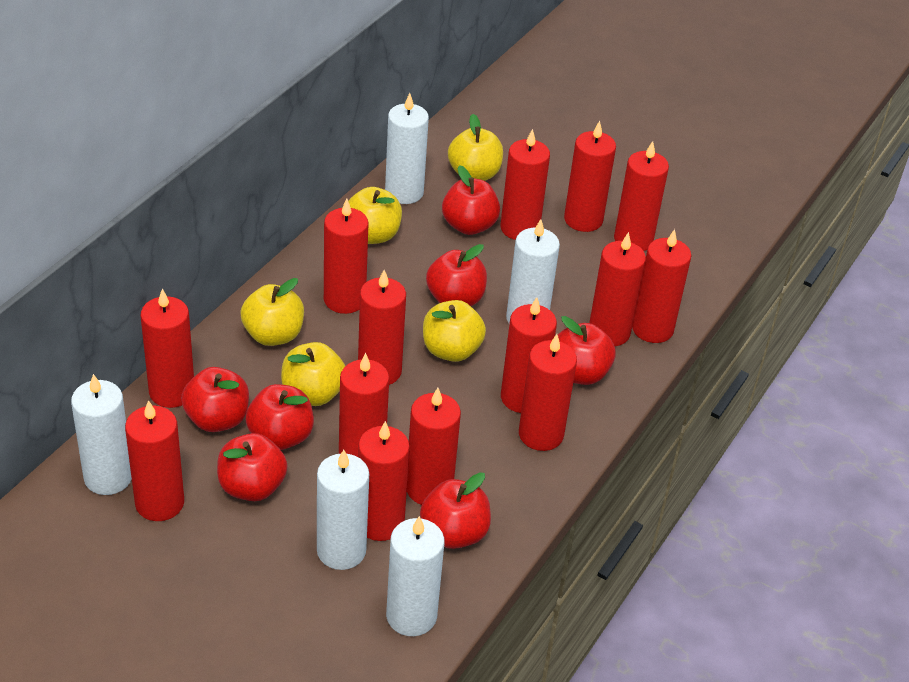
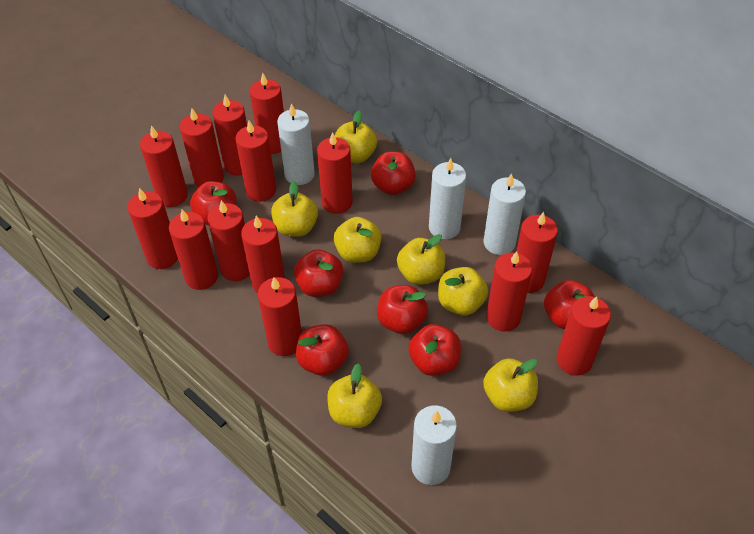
white candle: 5 -> 4
yellow apple: 5 -> 7

